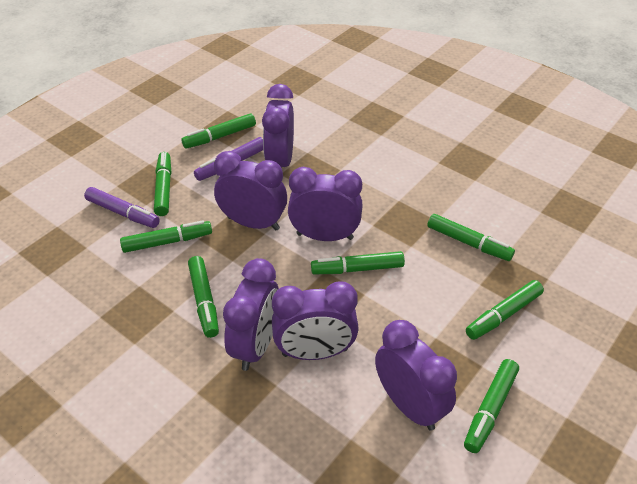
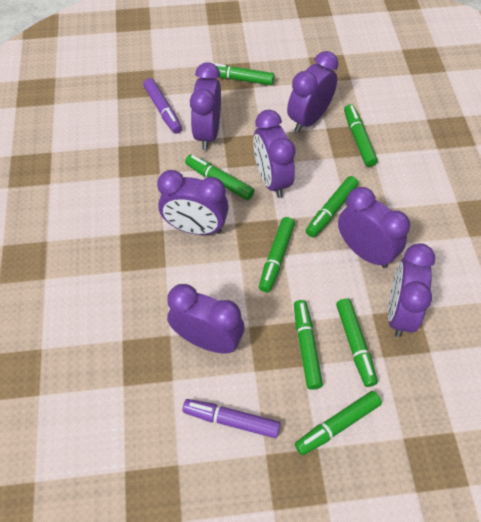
purple clock: 6 -> 7

